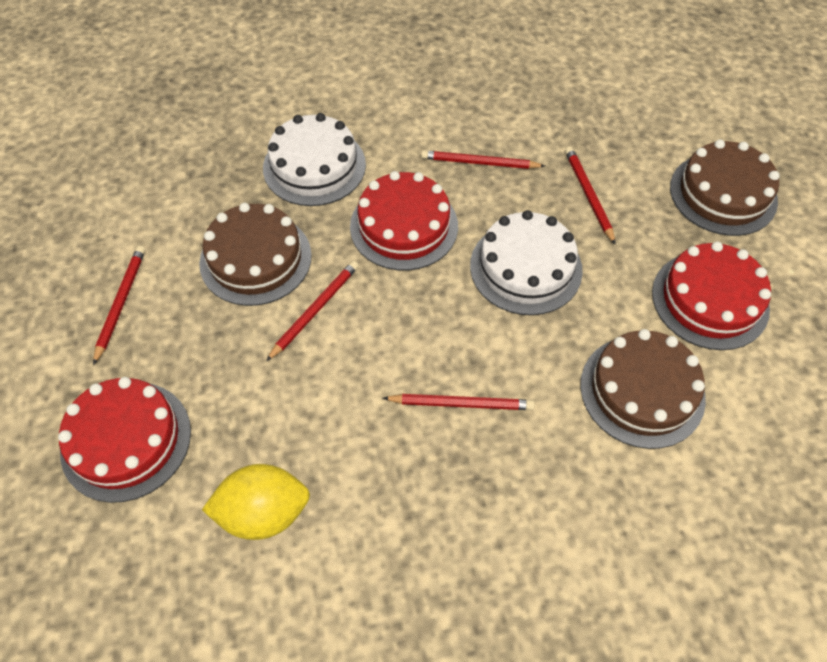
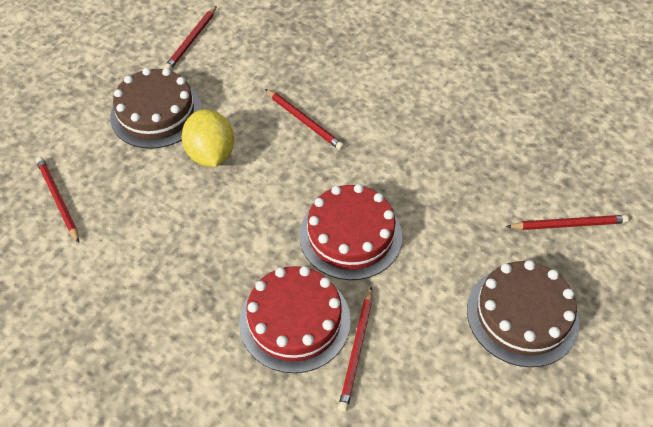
brown cake: 3 -> 2
red cake: 3 -> 2
white cake: 2 -> 0

